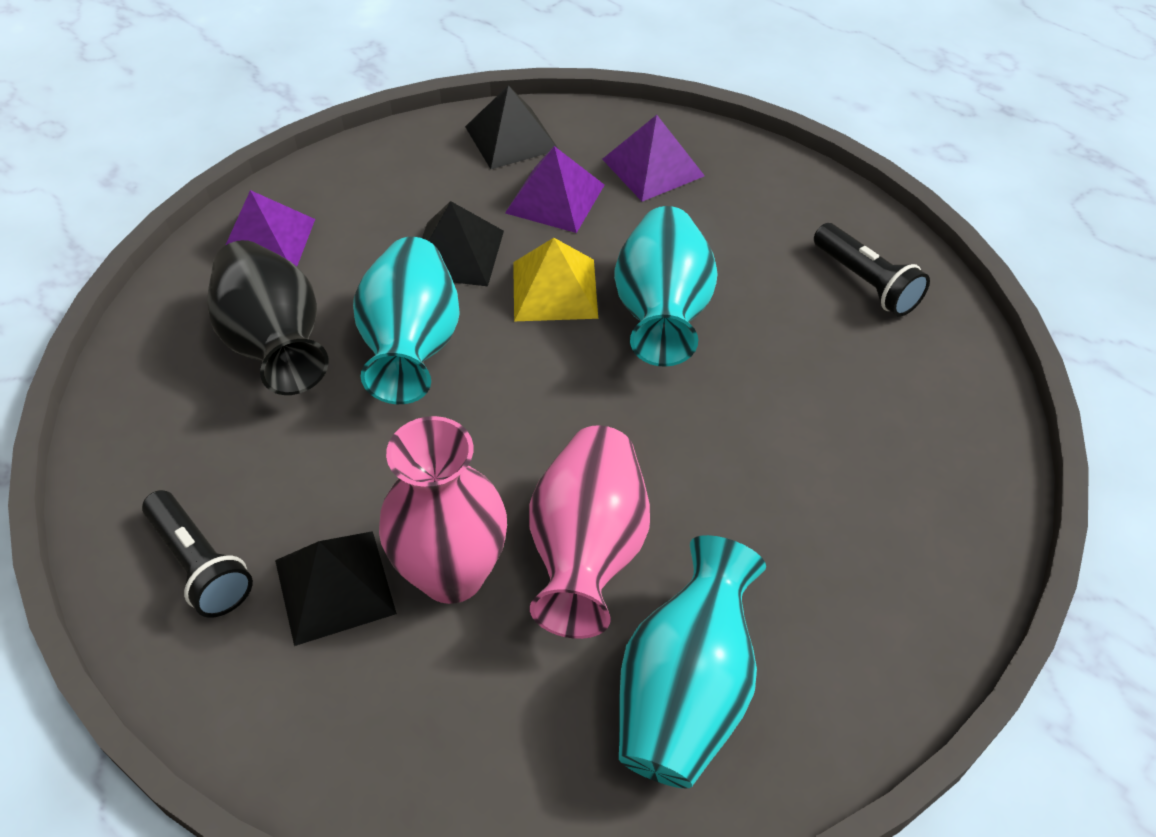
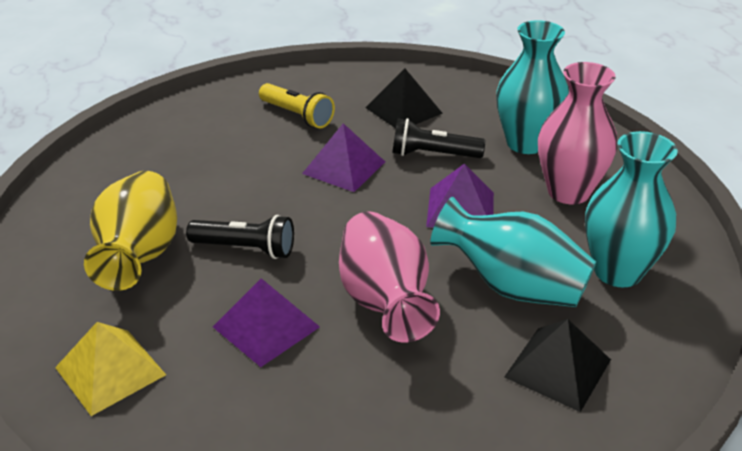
black pyramid: 3 -> 2
black vase: 1 -> 0
yellow flashlight: 0 -> 1
yellow vase: 0 -> 1

